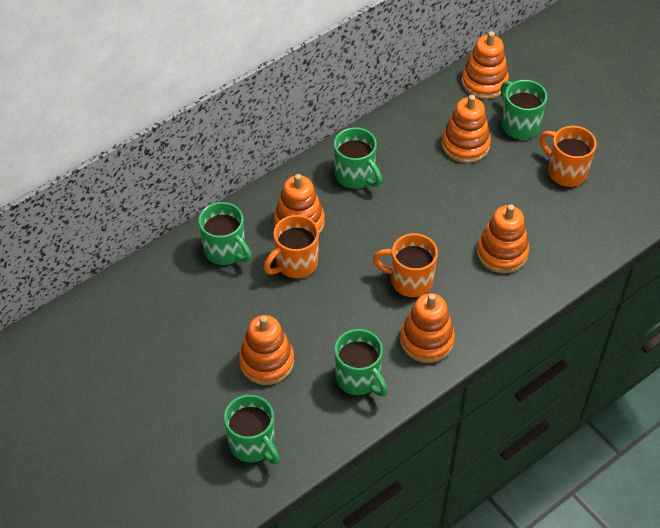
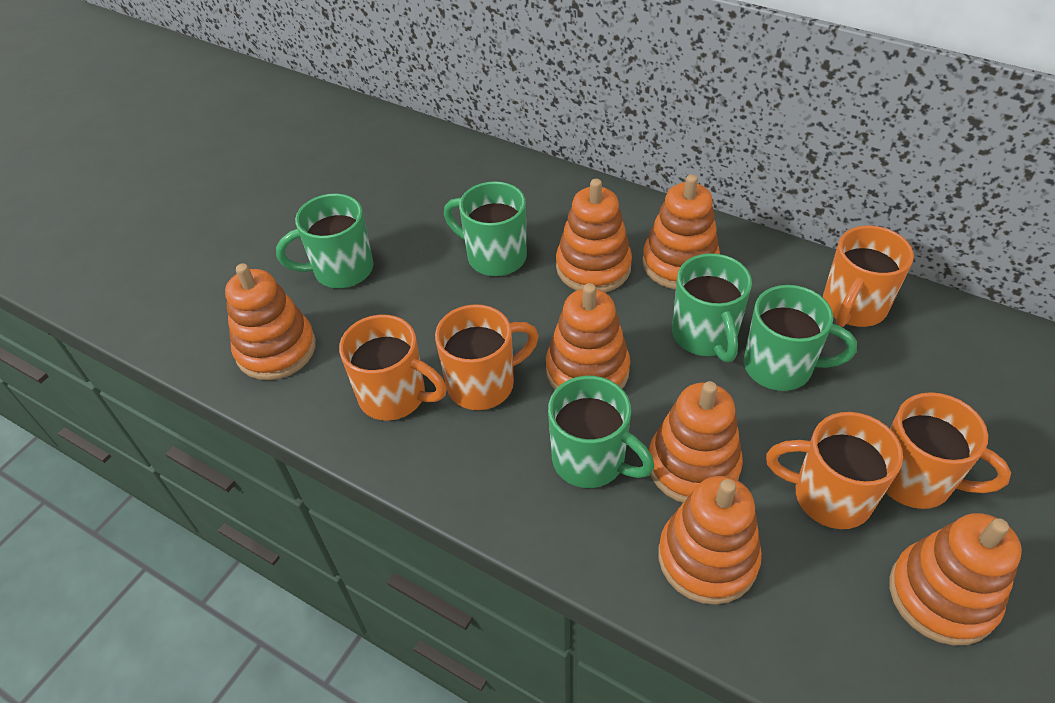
orange mug: 3 -> 5
orange stacking toy: 6 -> 7

